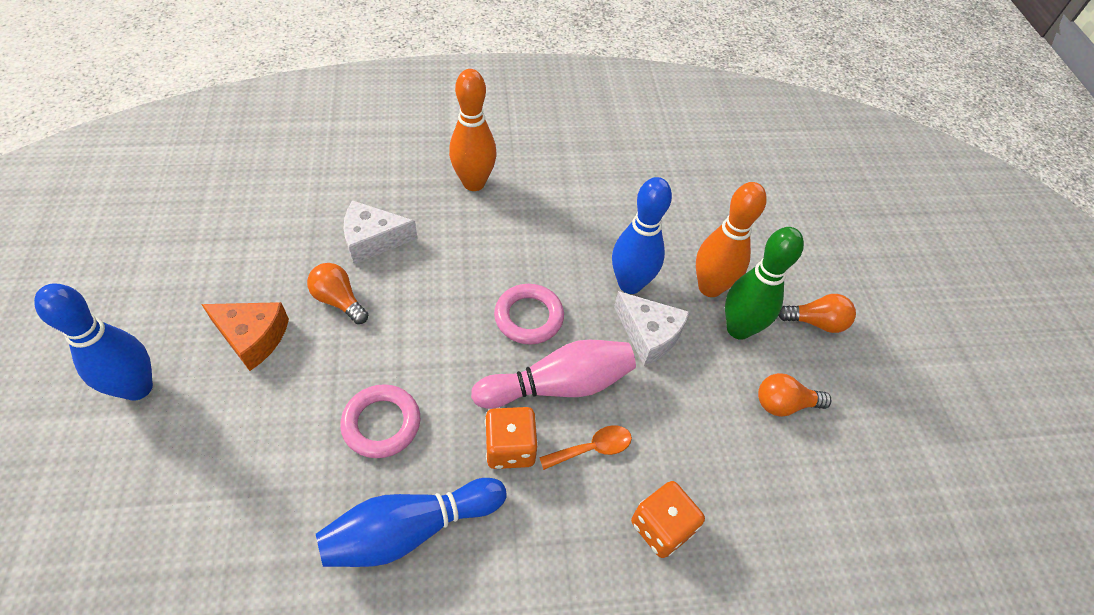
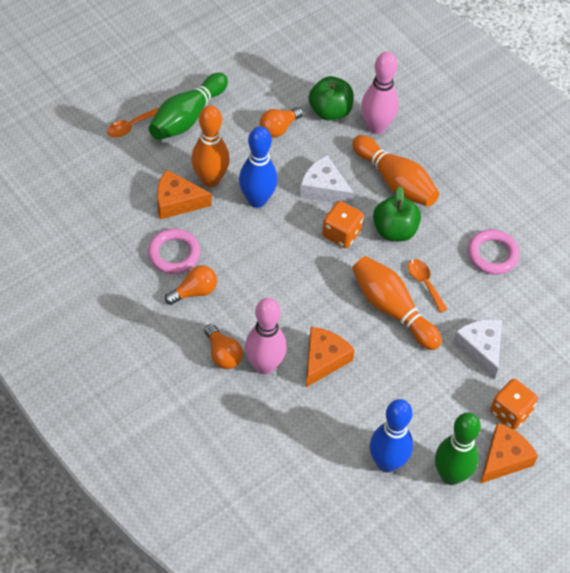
blue bowling pin: 3 -> 2
green apple: 0 -> 2
green bowling pin: 1 -> 2
orange bowling pin: 2 -> 3
orange cheese: 1 -> 3
orange spoon: 1 -> 2
pink bowling pin: 1 -> 2

